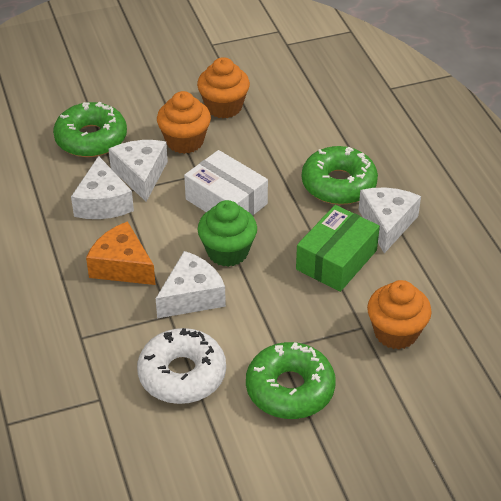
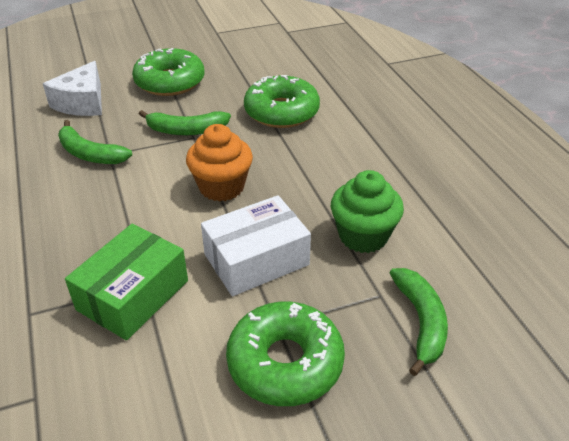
green banana: 0 -> 3
orange cheese: 1 -> 0
orange cupcake: 3 -> 1
white cheese: 4 -> 1
white donut: 1 -> 0

